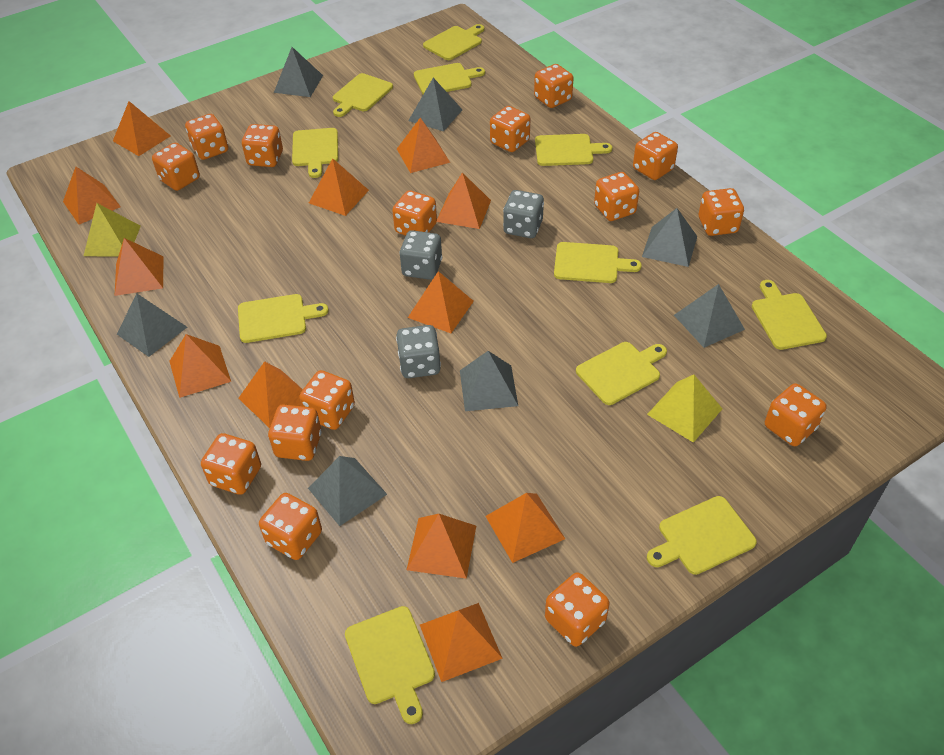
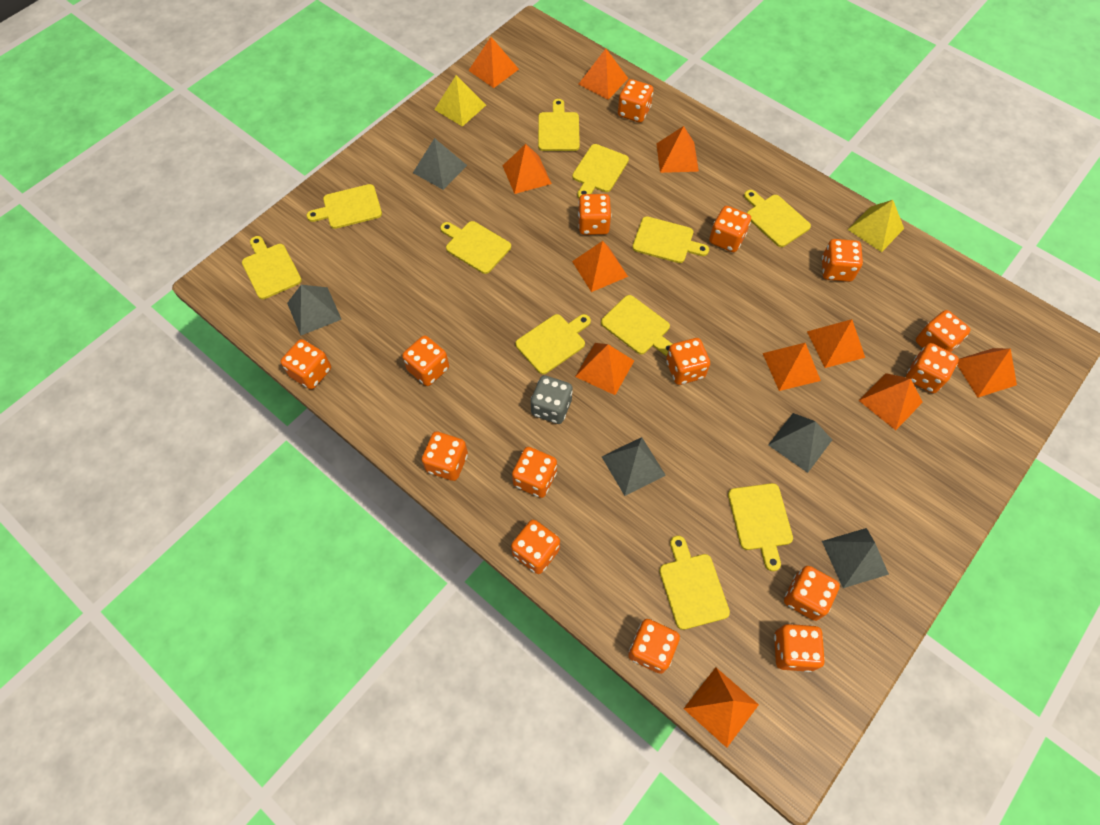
grey dice: 3 -> 1
grey pyramid: 7 -> 5
orange pyramid: 12 -> 11

